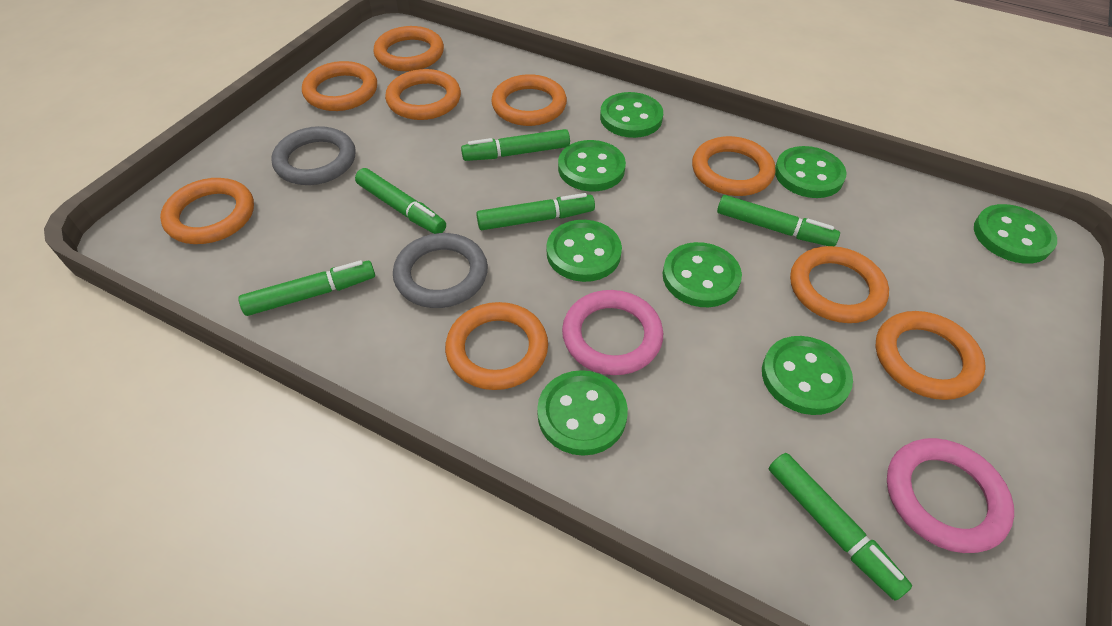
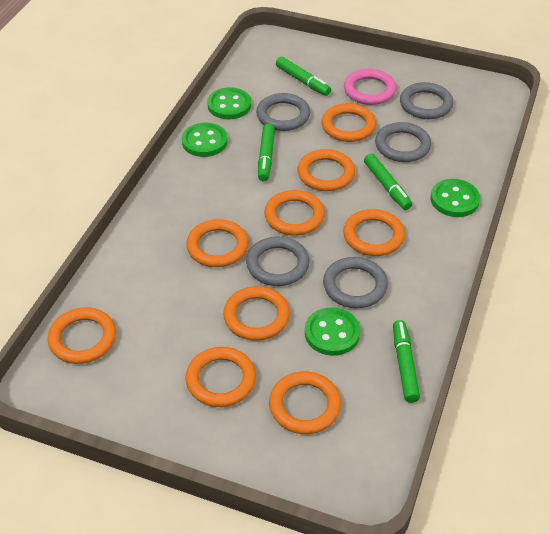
green button: 8 -> 4
green marker: 6 -> 4
grey ring: 2 -> 5
pink ring: 2 -> 1

